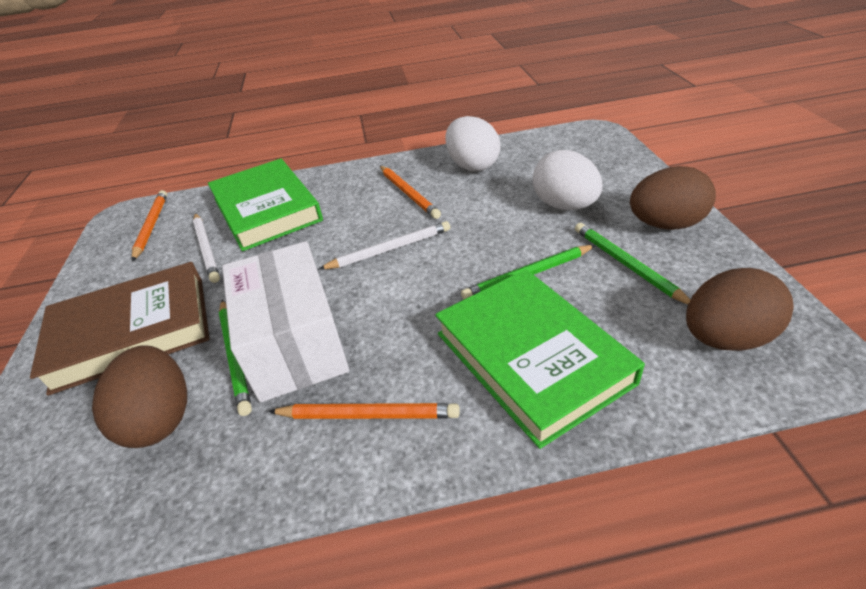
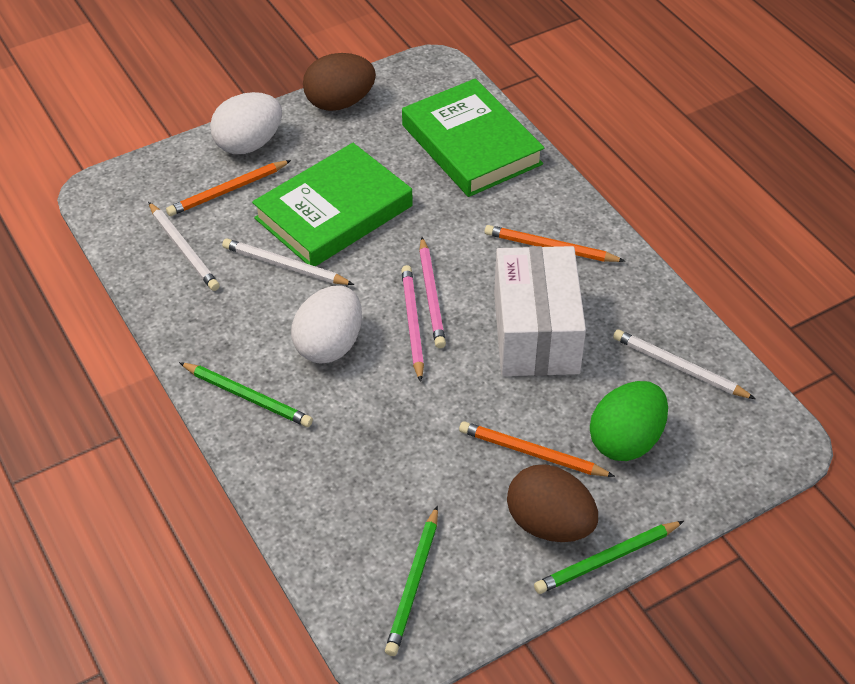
brown book: 1 -> 0
brown egg: 3 -> 2
green egg: 0 -> 1
pink pencil: 0 -> 2
white pencil: 2 -> 3

